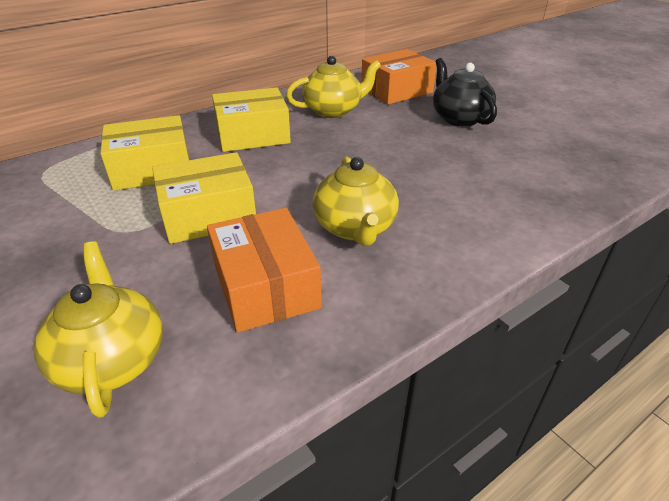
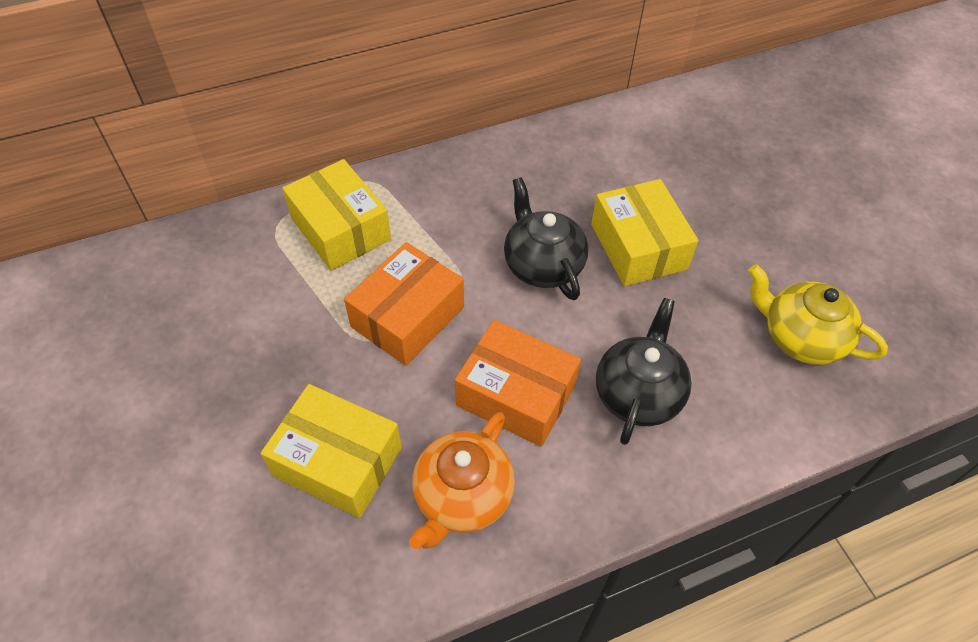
black teapot: 1 -> 2
orange teapot: 0 -> 1
yellow teapot: 3 -> 1

